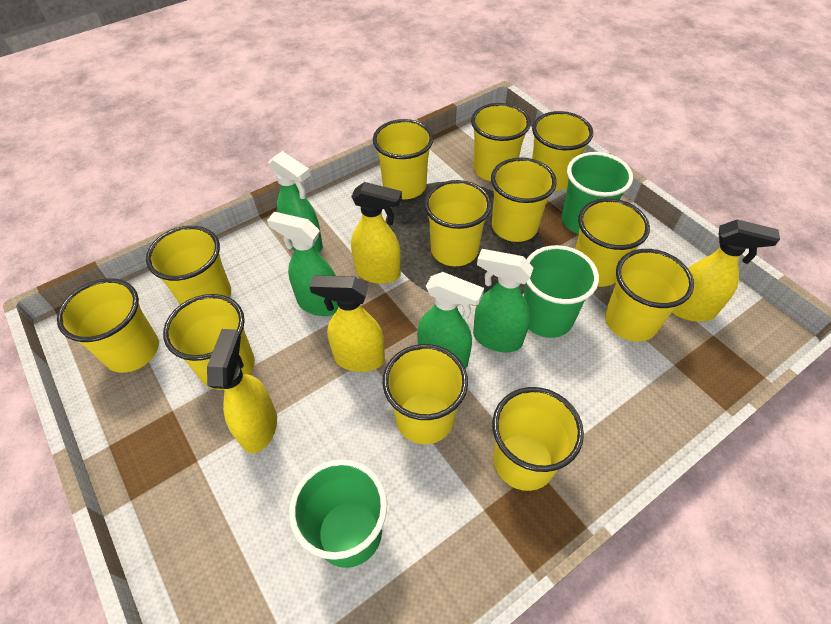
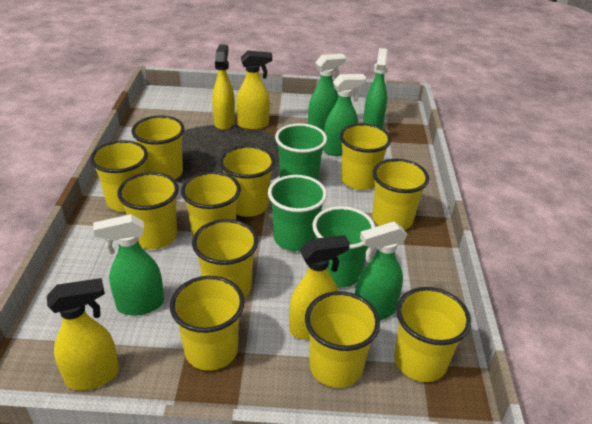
green spray bottle: 4 -> 5
yellow cup: 12 -> 11

